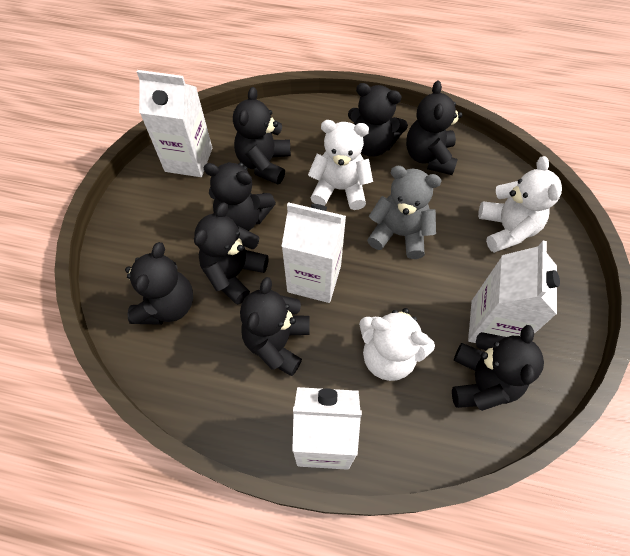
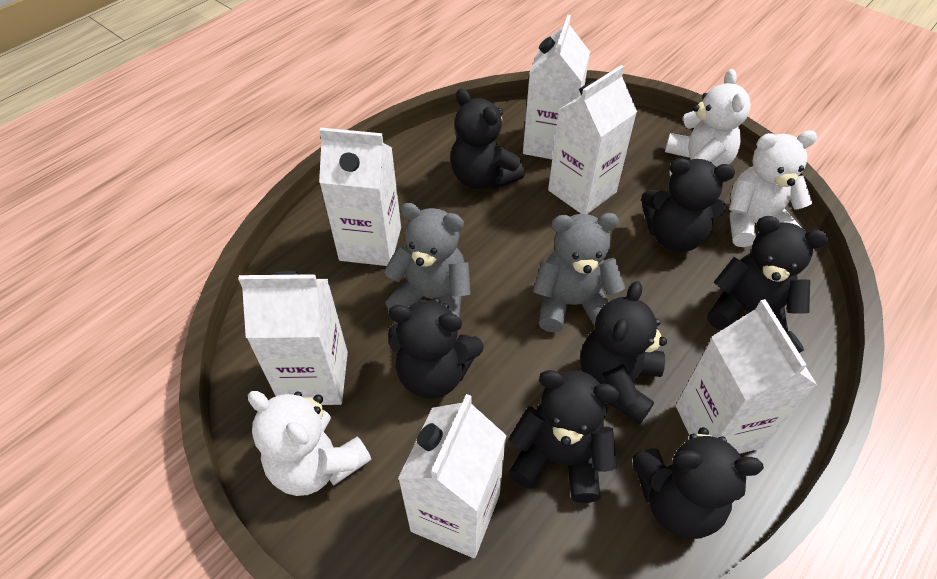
black teddy bear: 8 -> 7
grey teddy bear: 1 -> 2
white carton: 4 -> 6

